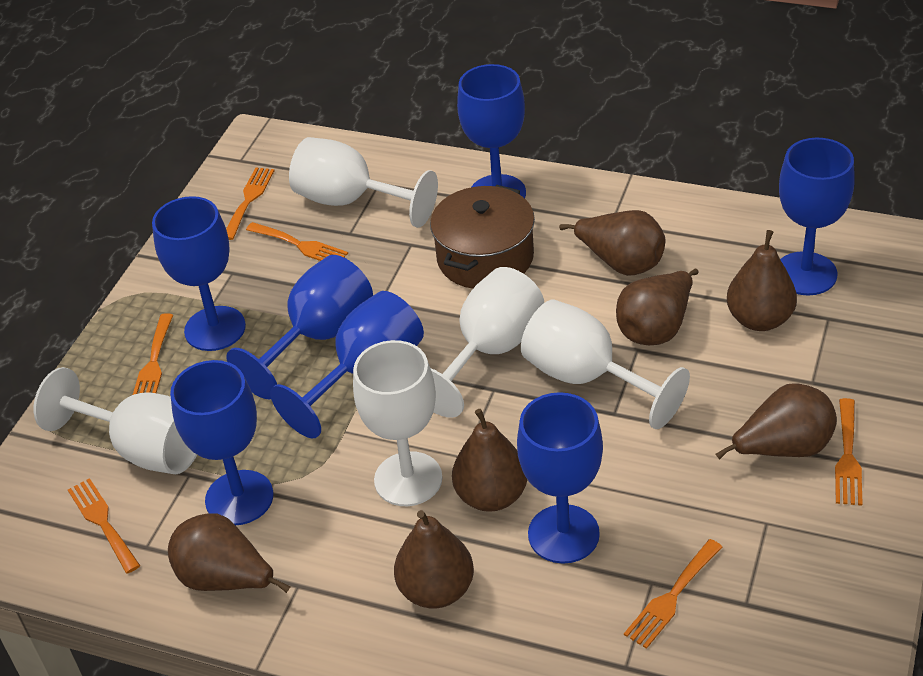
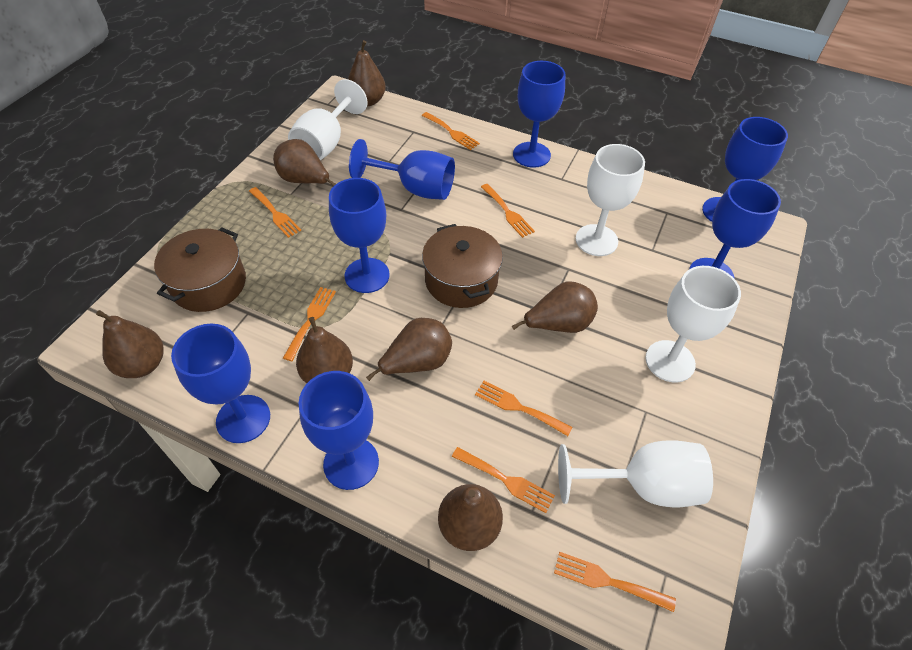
brown pot: 1 -> 2
orange fork: 6 -> 7
white goblet: 5 -> 4

